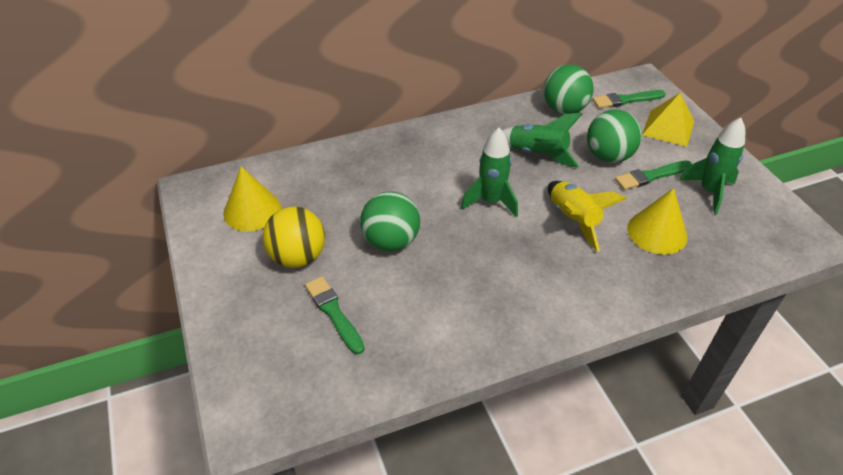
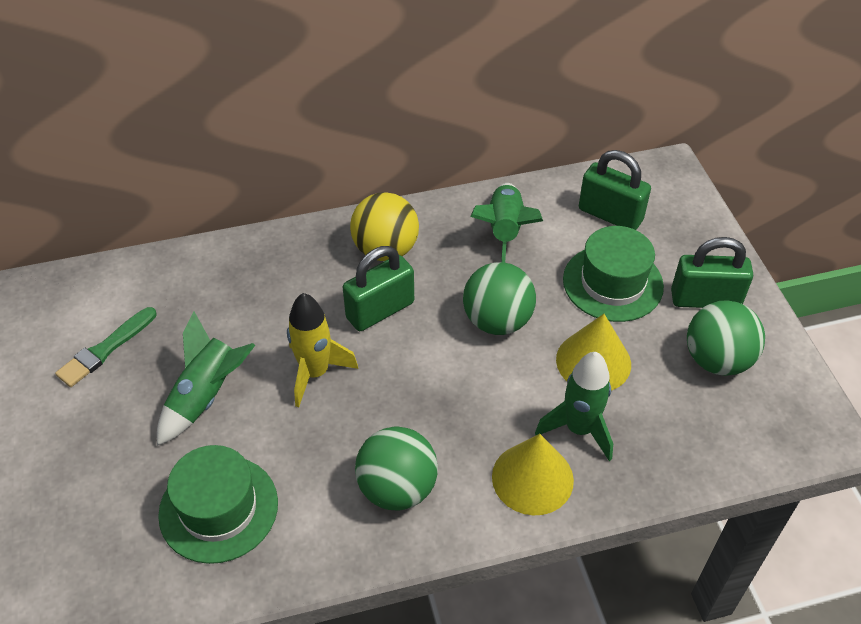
green brush: 3 -> 1
green hat: 0 -> 2
green padlock: 0 -> 3
yellow pyramid: 1 -> 0

